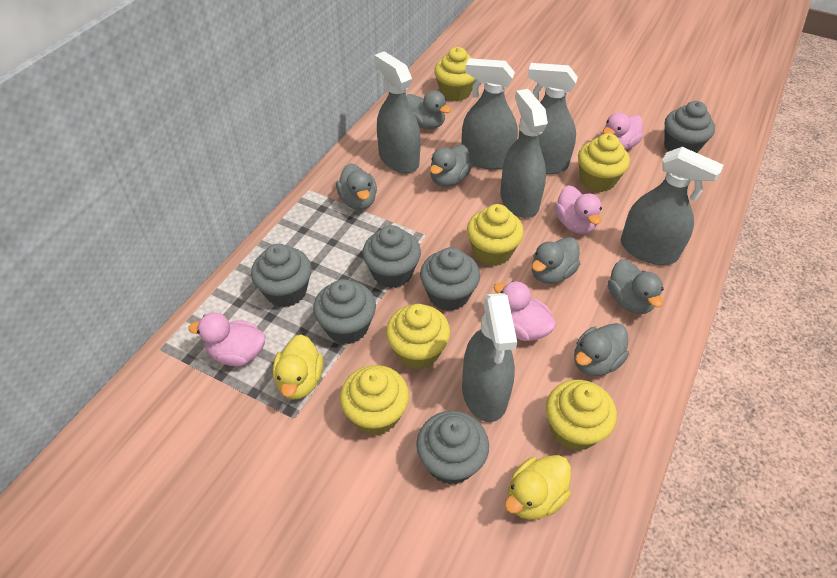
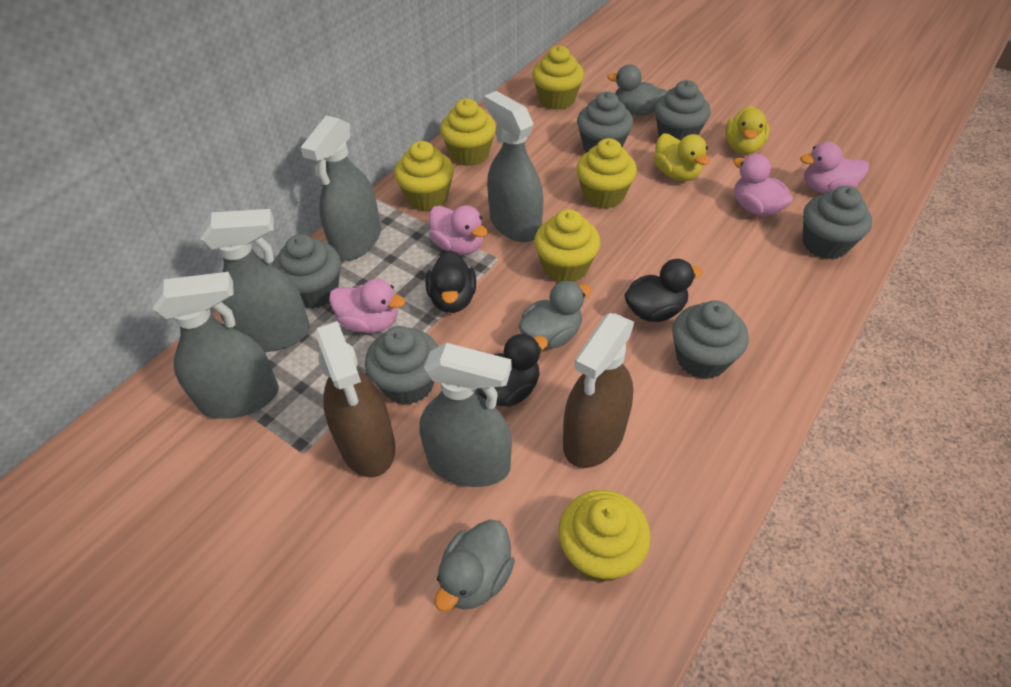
black duck: 0 -> 3
brown spray bottle: 0 -> 2
grey duck: 6 -> 3
grey spray bottle: 6 -> 5

